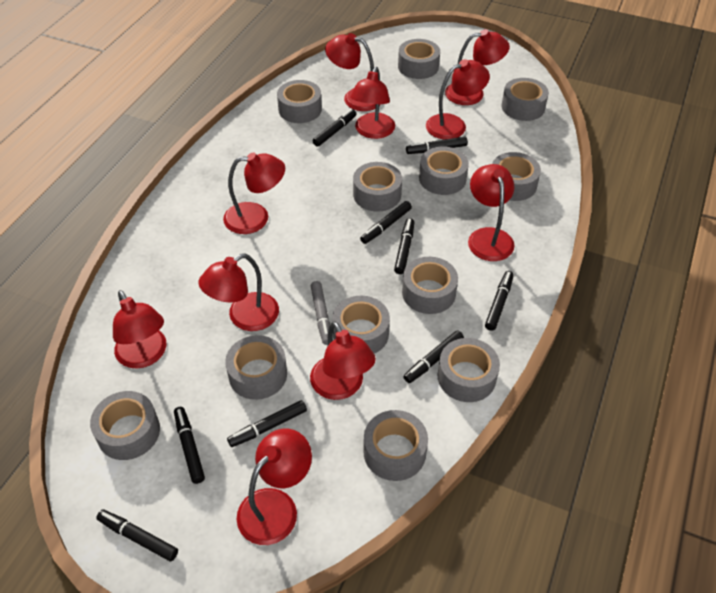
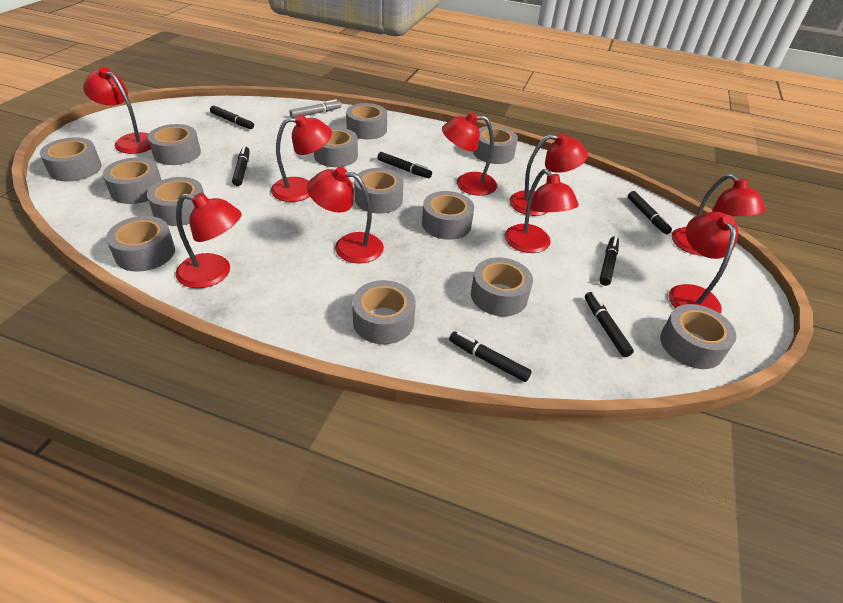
black marker: 9 -> 7
grey tape: 12 -> 13
red lamp: 10 -> 9

